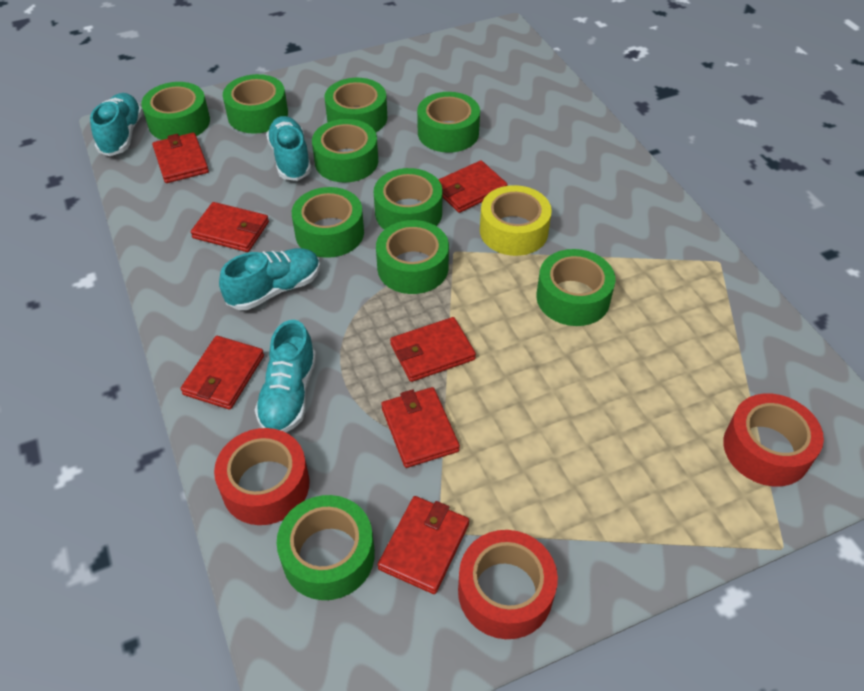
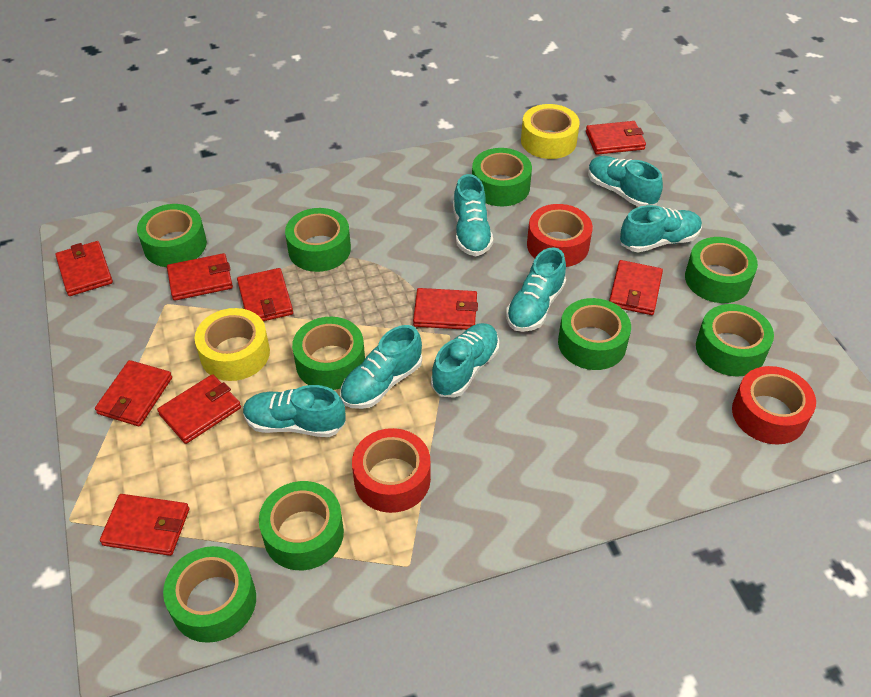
green tape: 10 -> 9
red wallet: 7 -> 9
turquoise shoe: 4 -> 7
yellow tape: 1 -> 2

